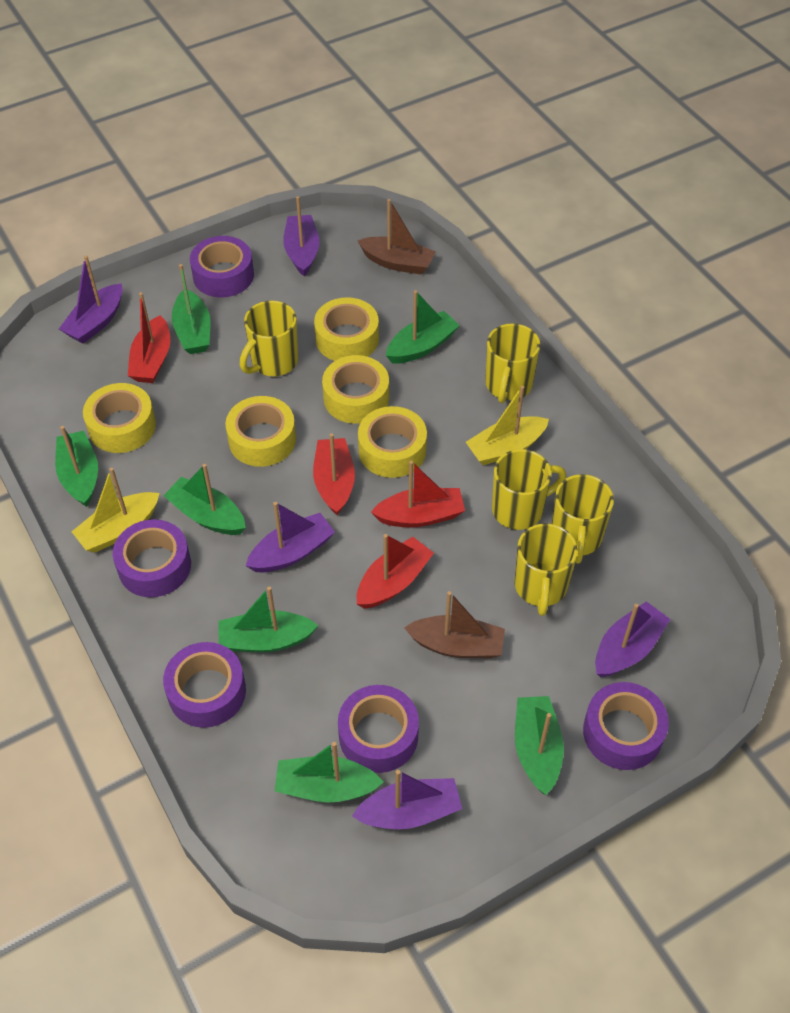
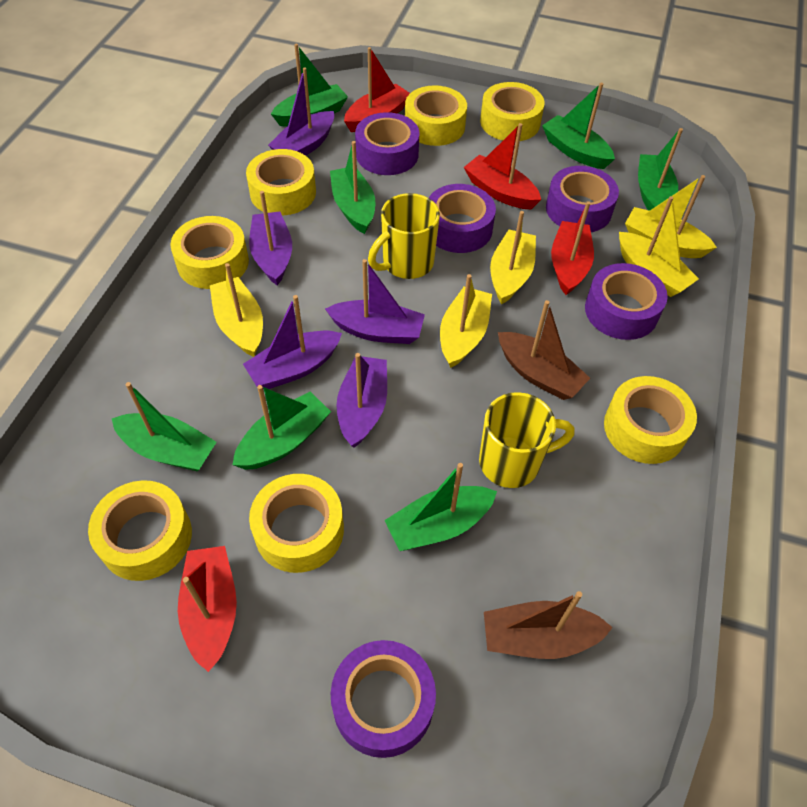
yellow boat: 2 -> 5
yellow mug: 5 -> 2
yellow tape: 5 -> 7

